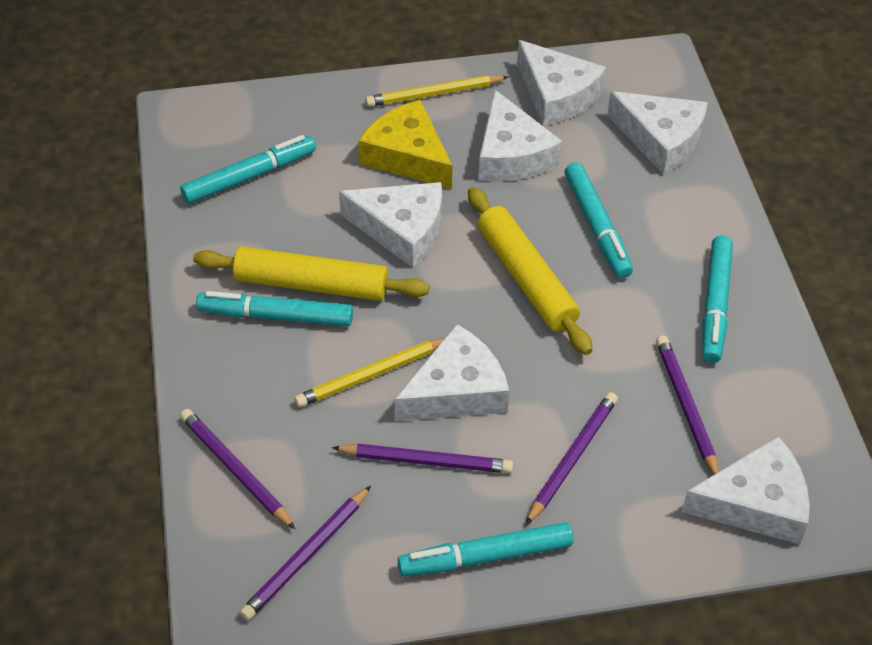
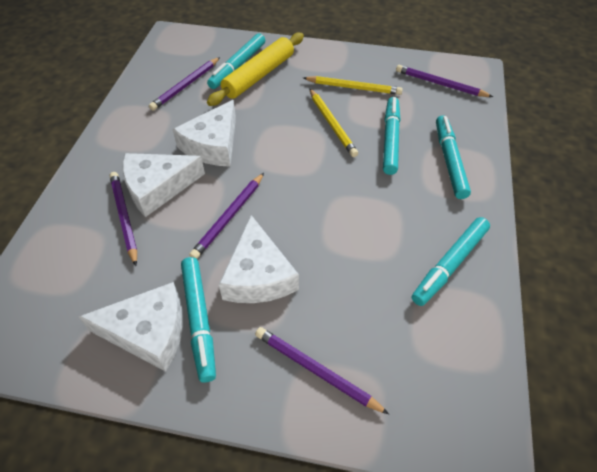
white cheese: 6 -> 4
yellow cheese: 1 -> 0
yellow rolling pin: 2 -> 1

